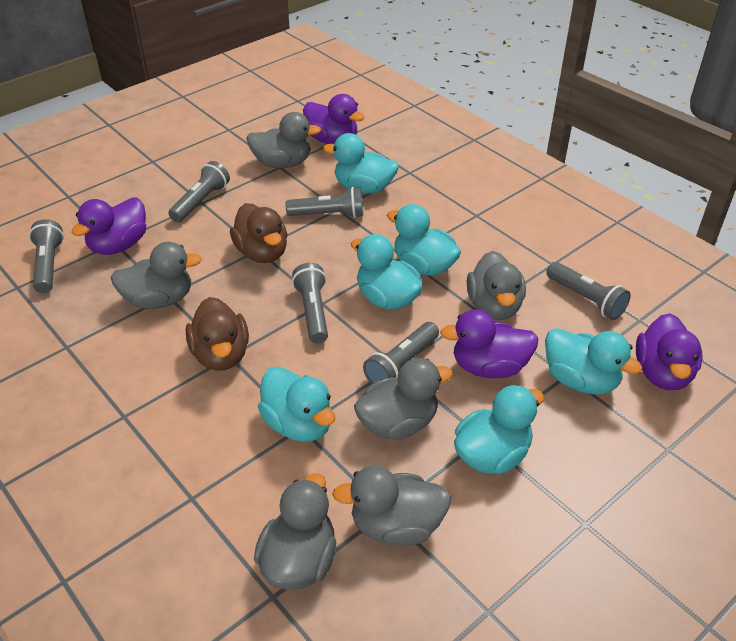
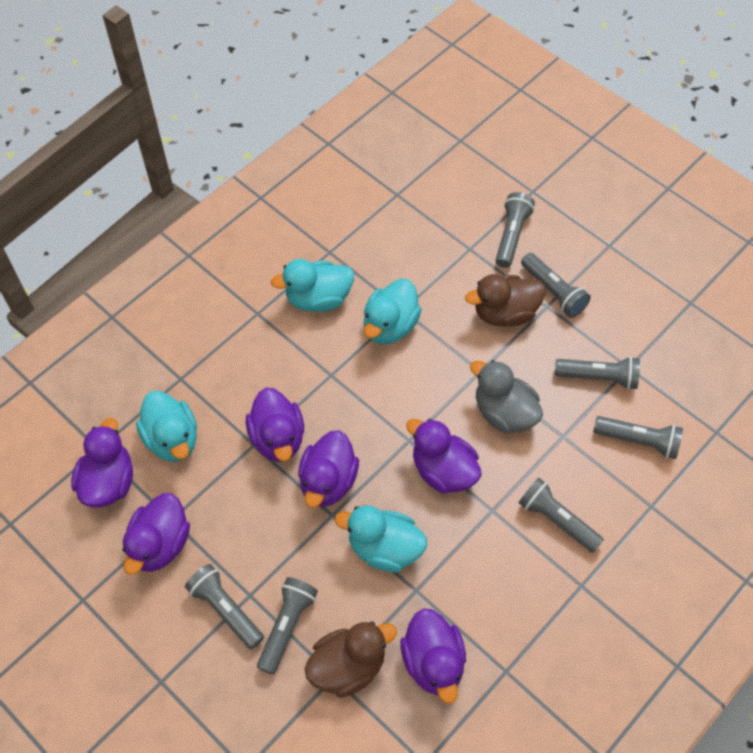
grey duck: 6 -> 1
grey flashlight: 6 -> 7
purple duck: 4 -> 6
turquoise duck: 6 -> 4

